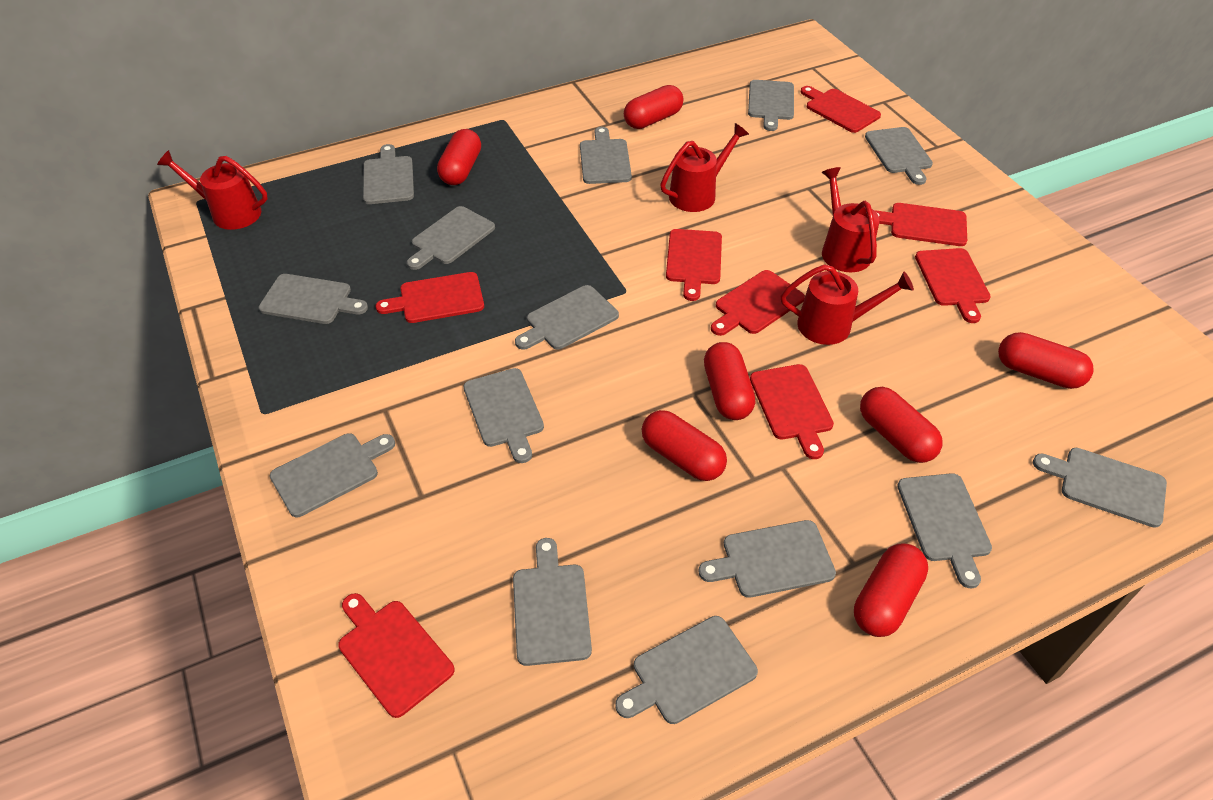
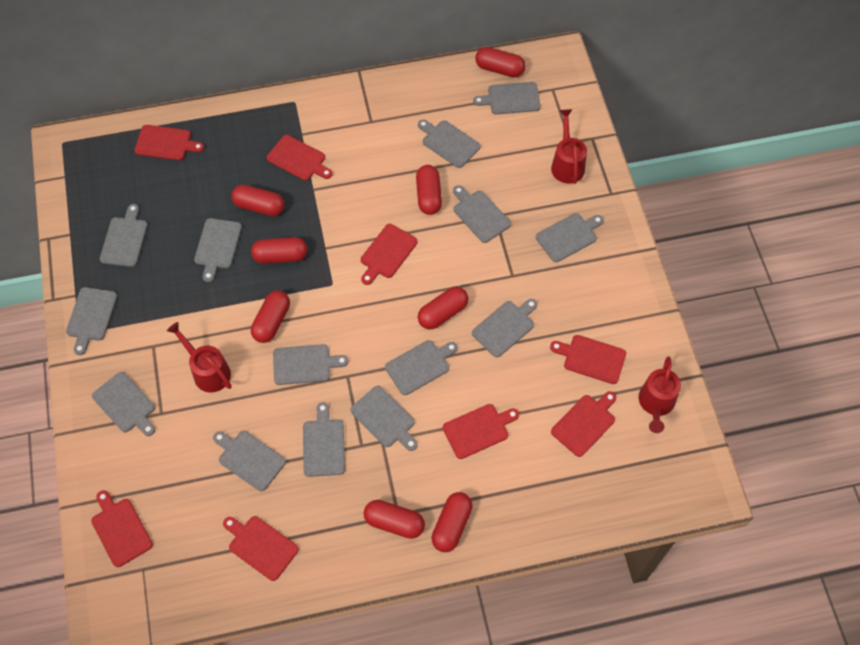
red capsule: 7 -> 8
red watering can: 4 -> 3

